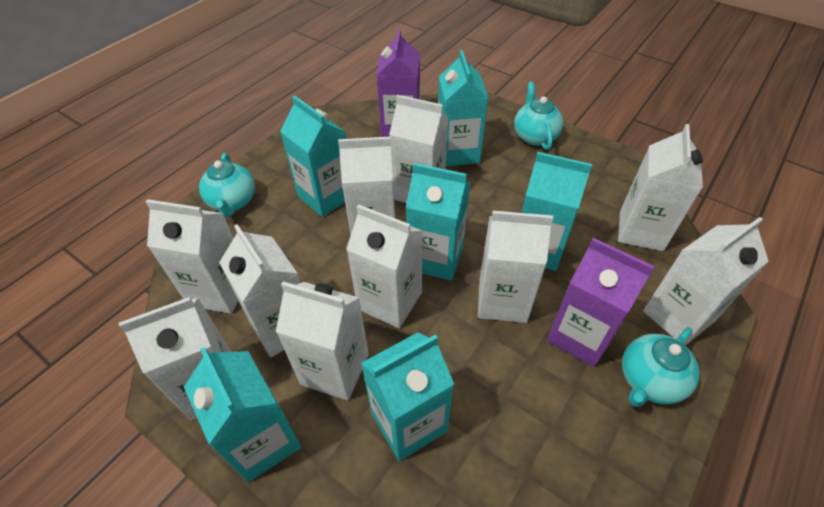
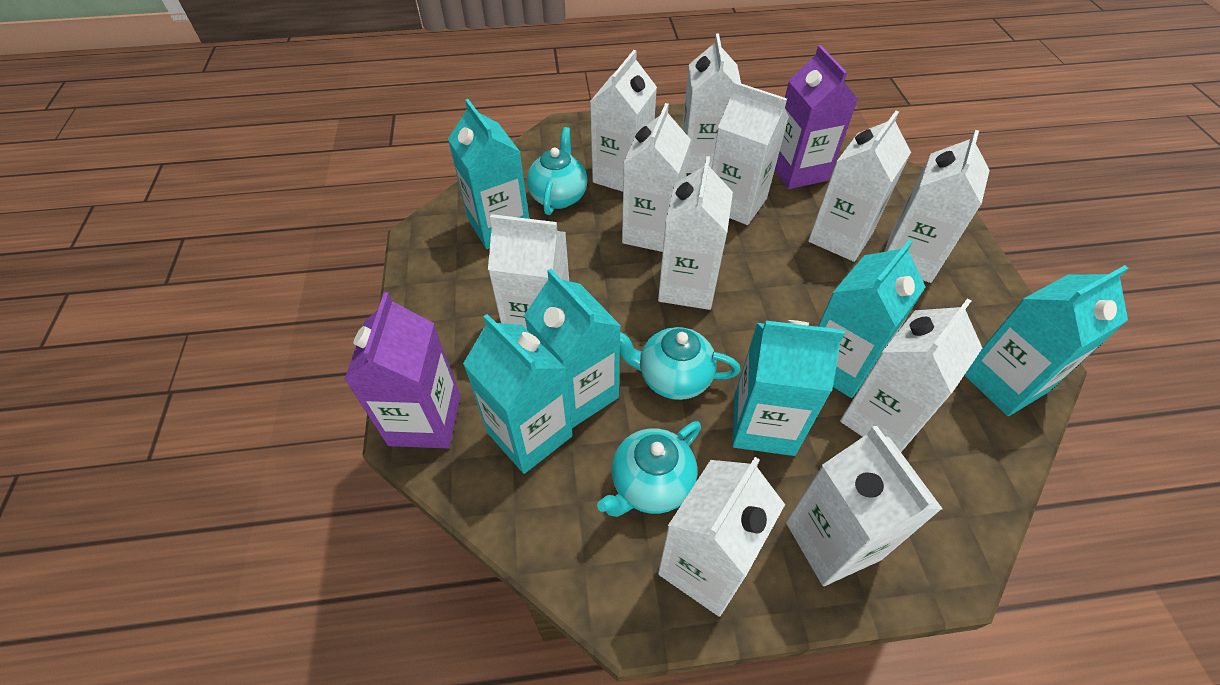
white carton: 10 -> 11

